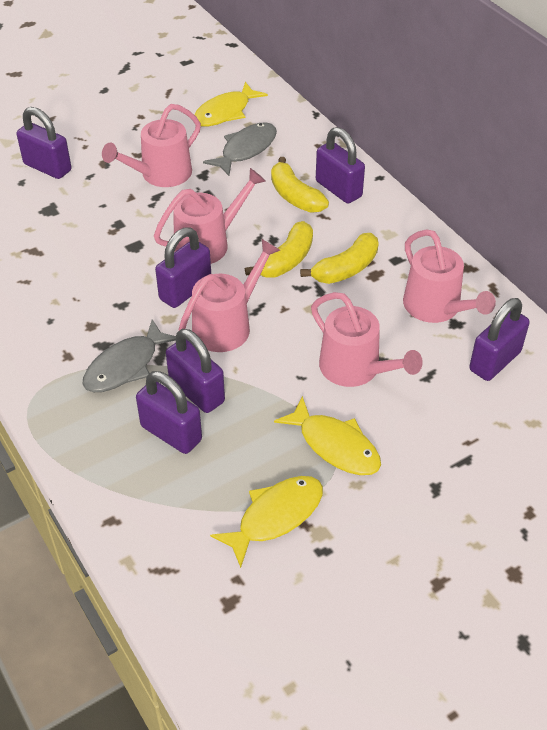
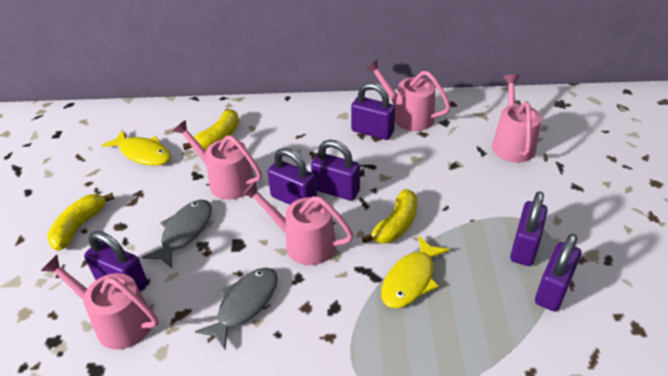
yellow fish: 3 -> 2

